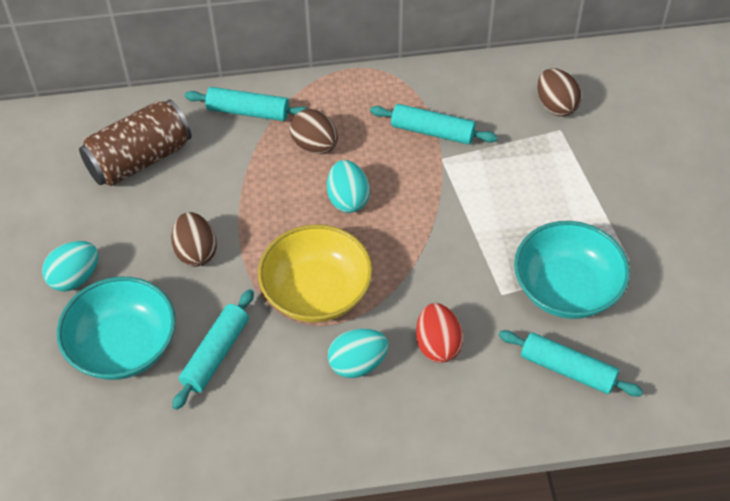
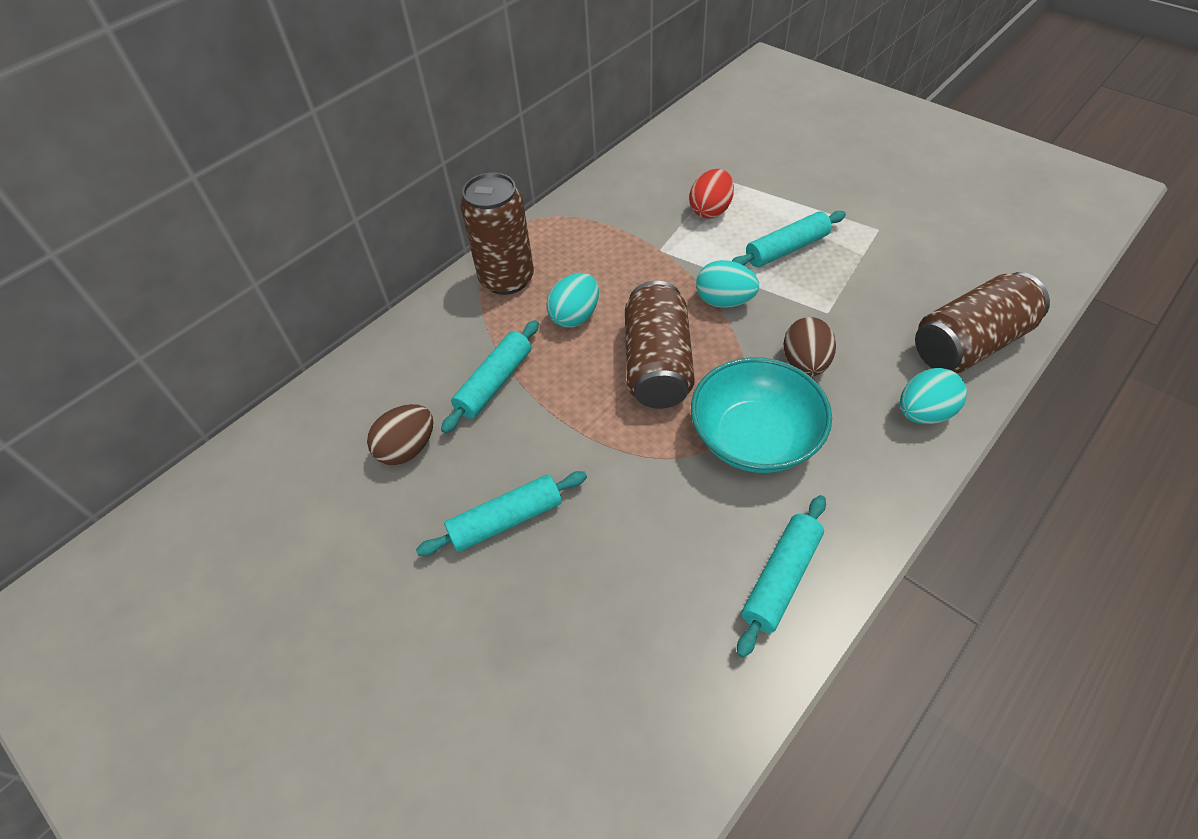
brown can: 1 -> 3
brown egg: 3 -> 2
turquoise bowl: 2 -> 1
yellow bowl: 1 -> 0

